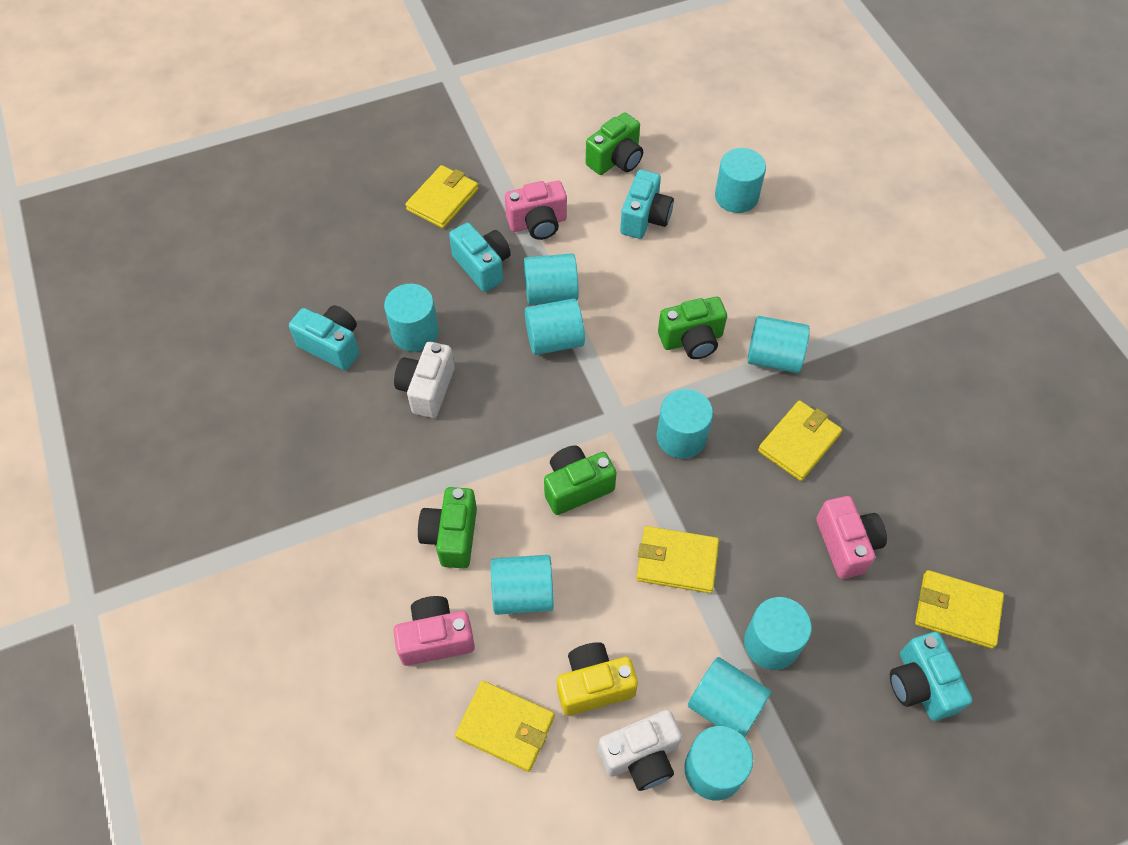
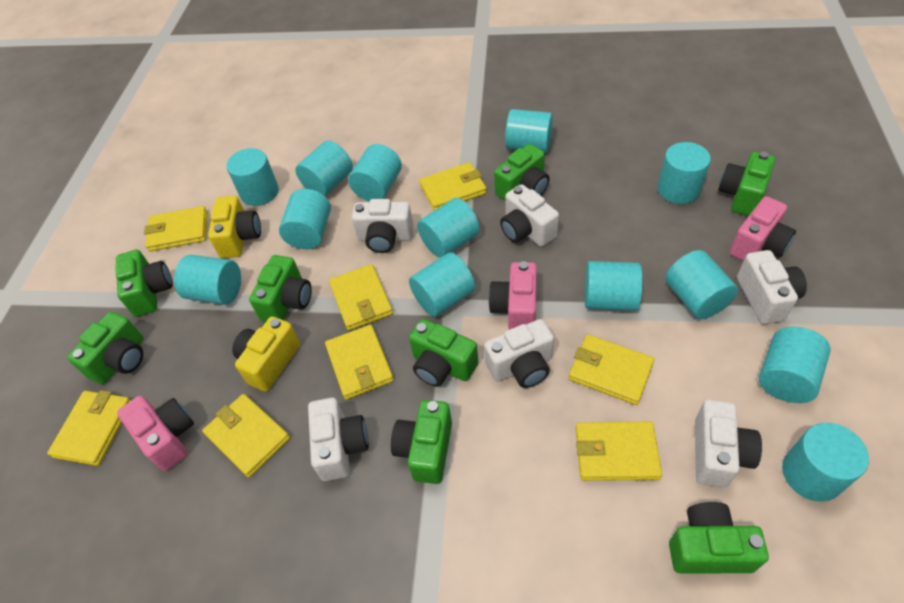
green camera: 4 -> 8
turquoise camera: 4 -> 0
turquoise cylinder: 10 -> 13
white camera: 2 -> 6
yellow camera: 1 -> 2
yellow wallet: 5 -> 8

